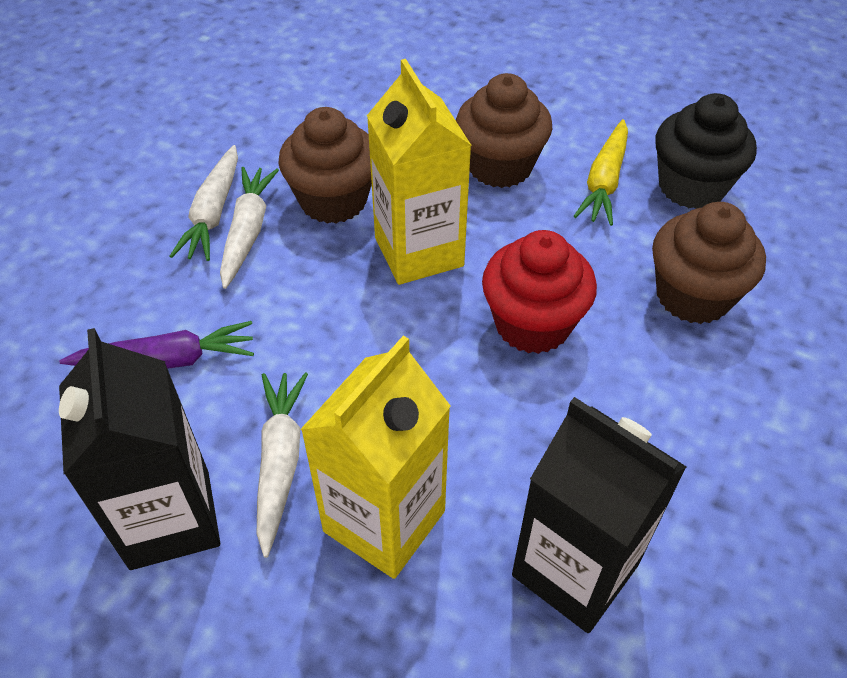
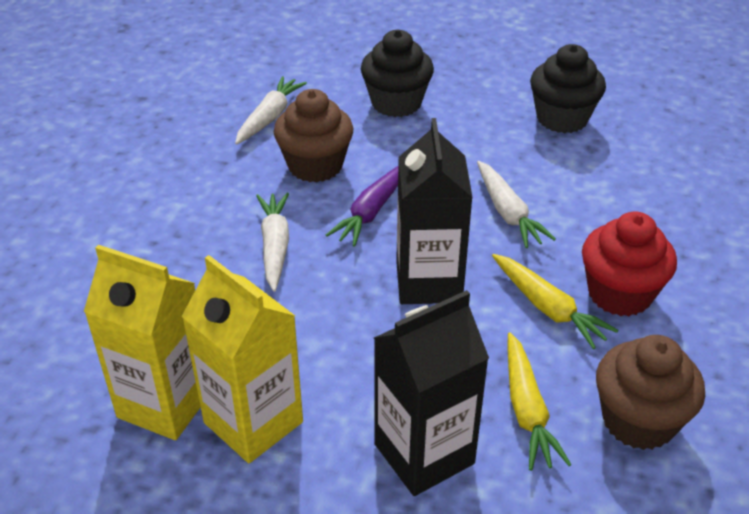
black cupcake: 1 -> 2
brown cupcake: 3 -> 2
yellow carrot: 1 -> 2

